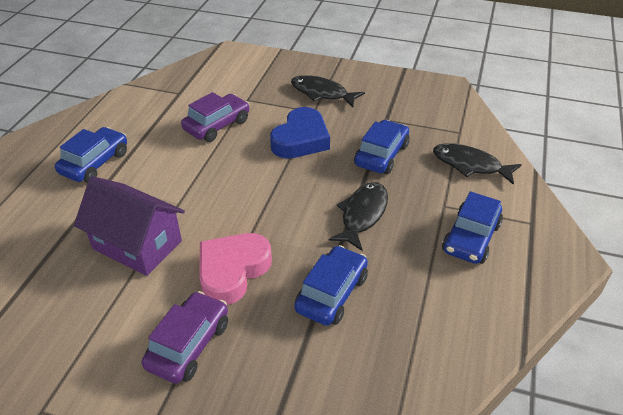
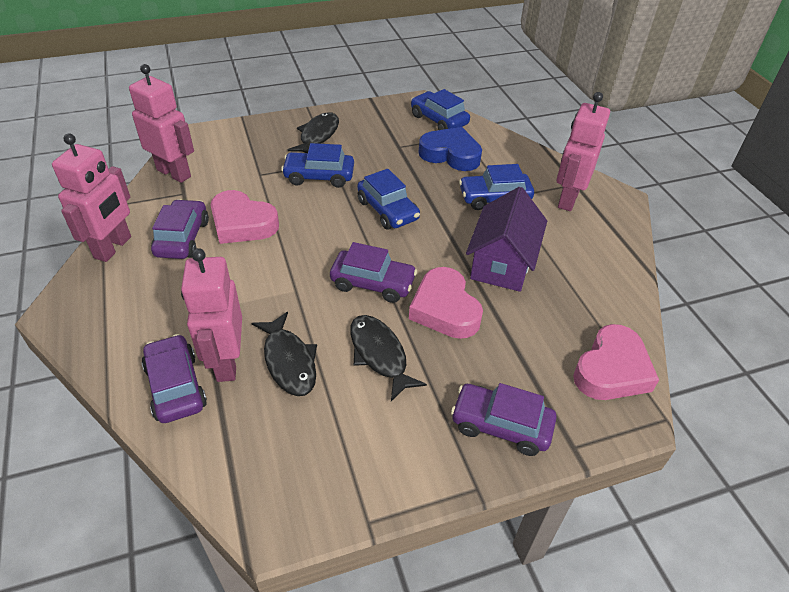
pink heart: 1 -> 3
pink robot: 0 -> 4
purple car: 2 -> 4

